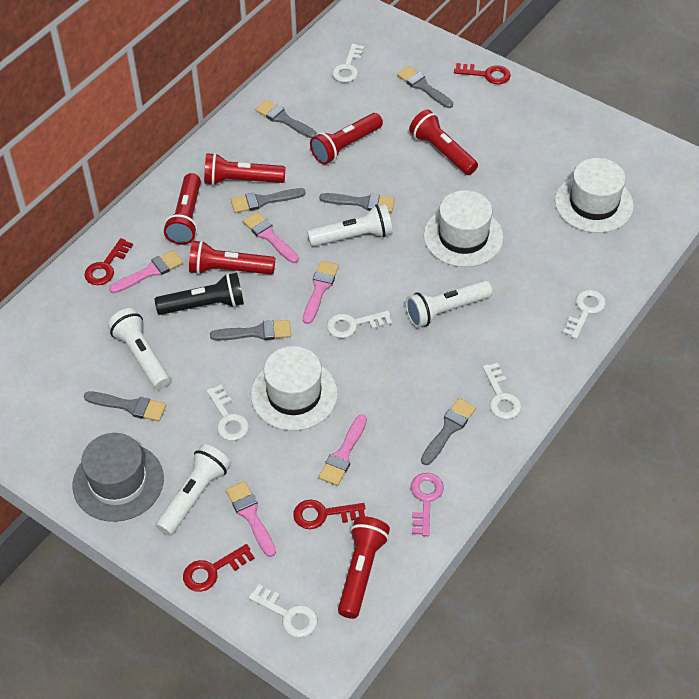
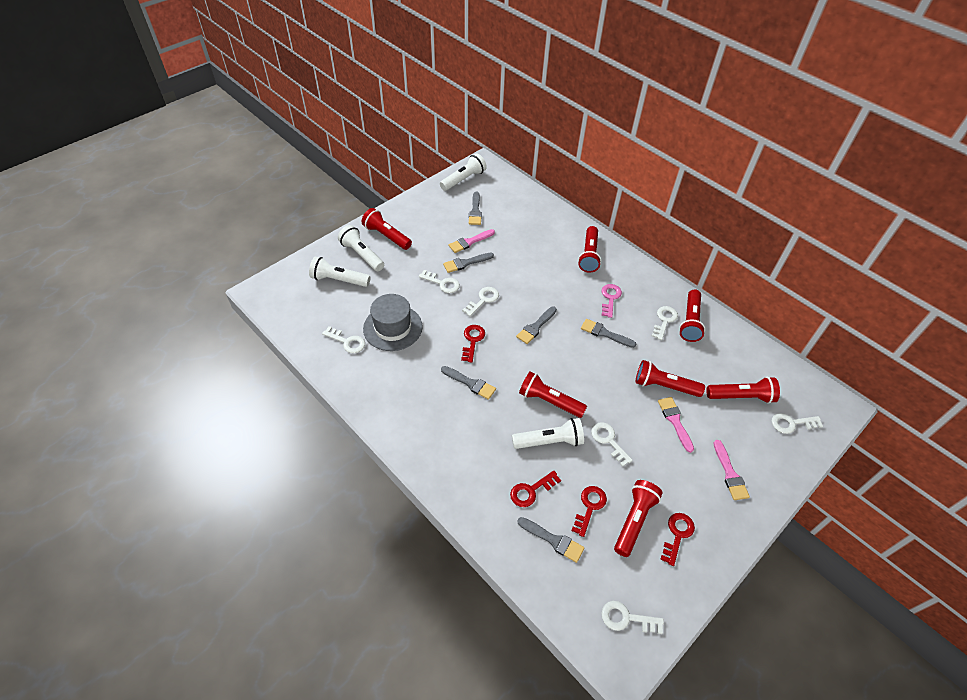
black flashlight: 1 -> 0
grey brush: 7 -> 6
pink brush: 5 -> 3
red flashlight: 6 -> 7
white hat: 3 -> 0
white key: 6 -> 7

